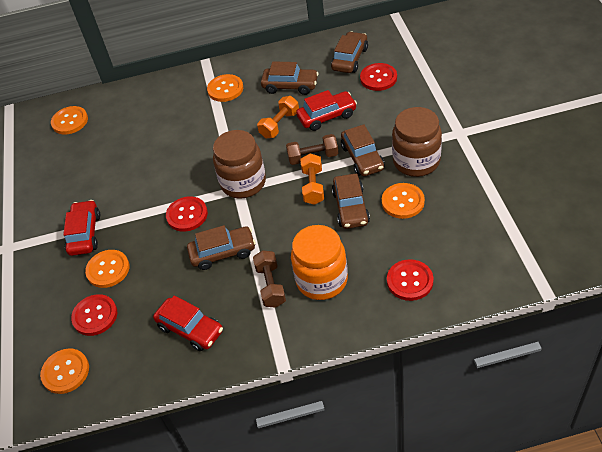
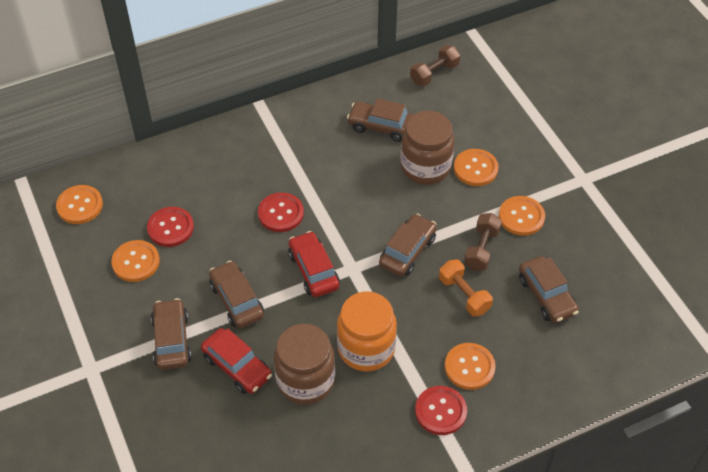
orange dumbbell: 2 -> 1
red button: 4 -> 3
red car: 3 -> 2

